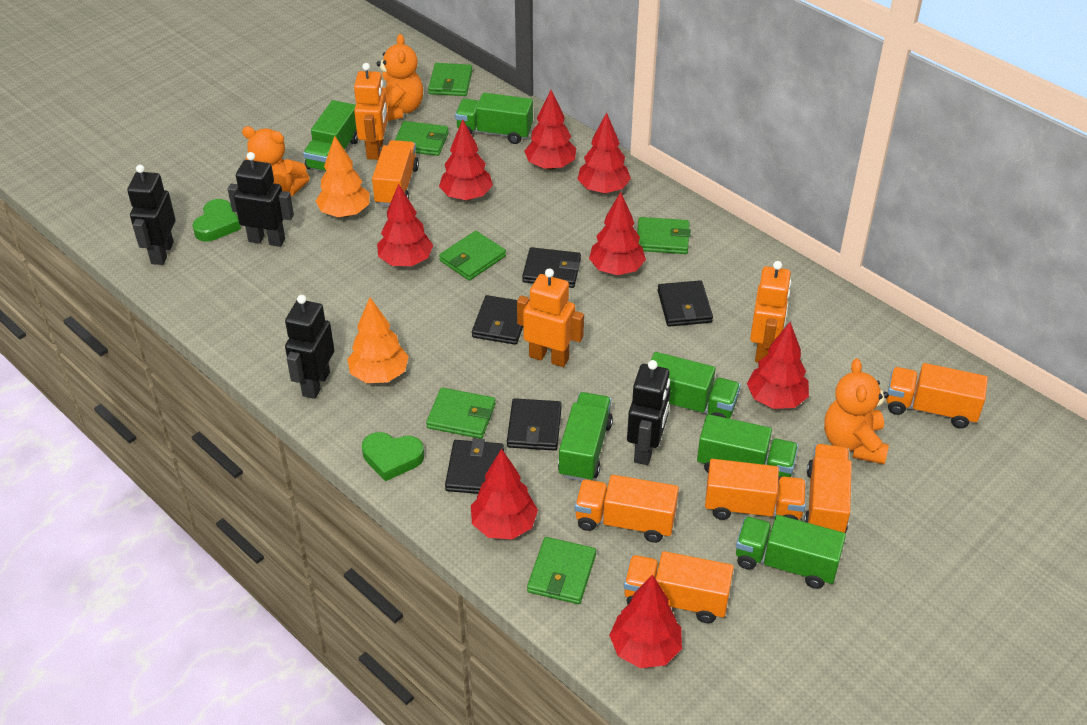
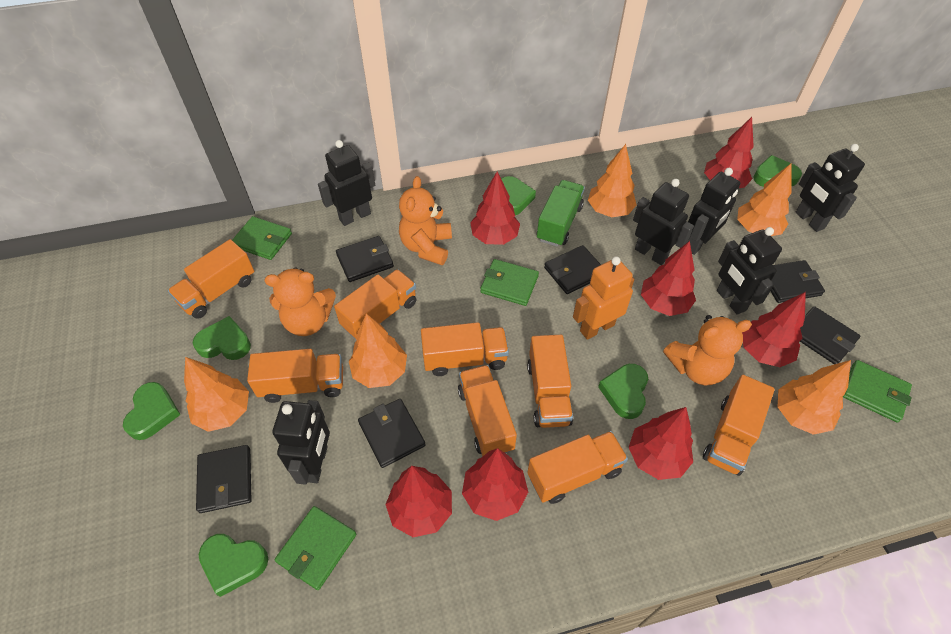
black robot: 4 -> 6
black wallet: 5 -> 6
green heart: 2 -> 6
green truck: 6 -> 1
green wallet: 6 -> 4
orange robot: 3 -> 1
orange tree: 2 -> 5
orange truck: 6 -> 8
red tree: 8 -> 7

